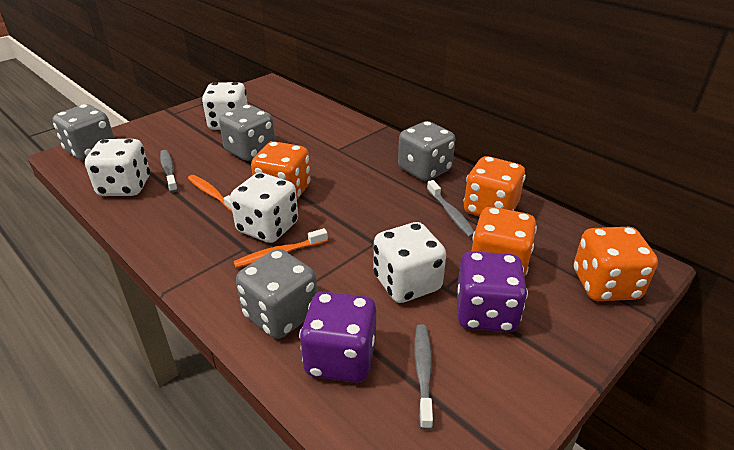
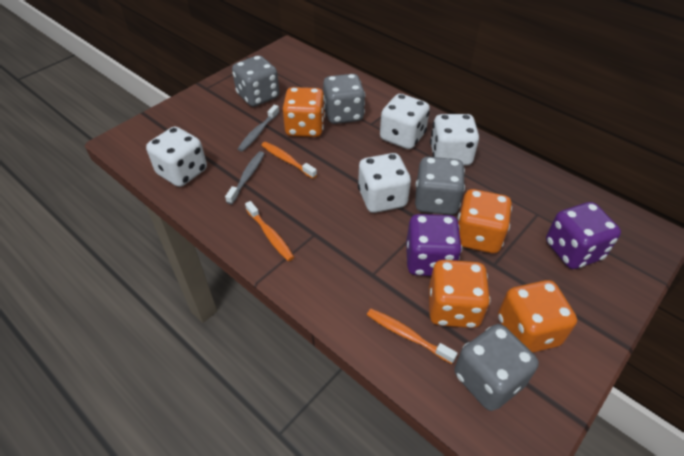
grey toothbrush: 3 -> 2
orange toothbrush: 2 -> 3

